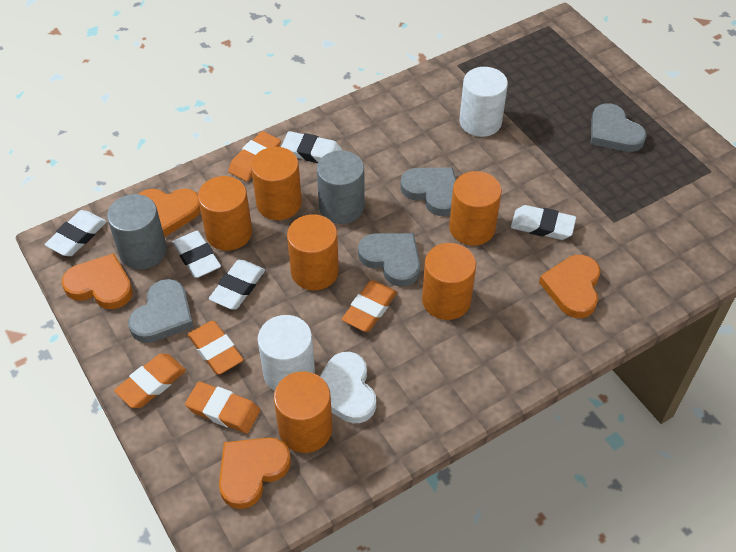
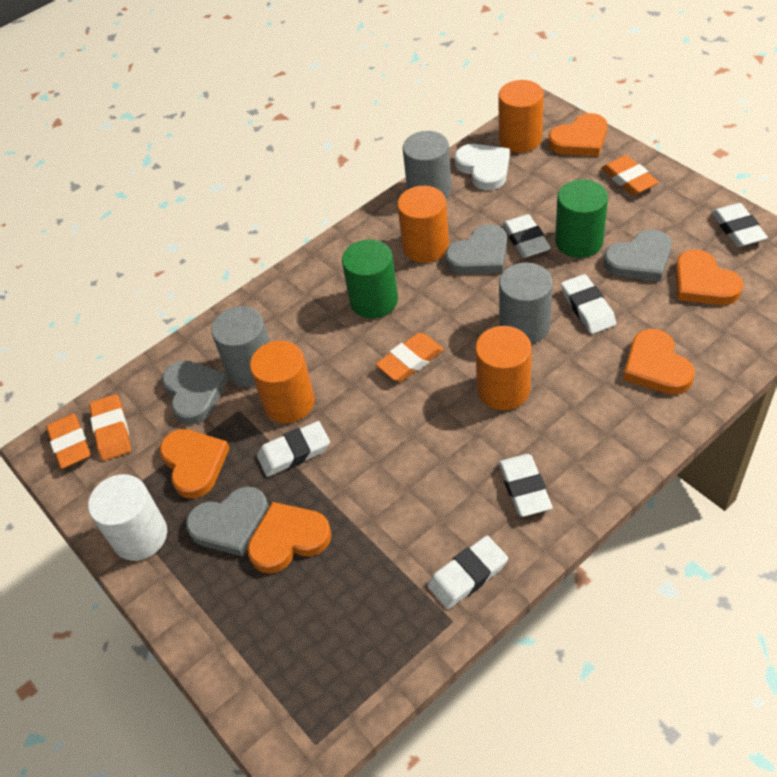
green cylinder: 0 -> 2
grey cylinder: 2 -> 3
orange cylinder: 6 -> 4
orange eraser: 5 -> 4
orange heart: 4 -> 5
white cylinder: 2 -> 1
white eraser: 5 -> 6

